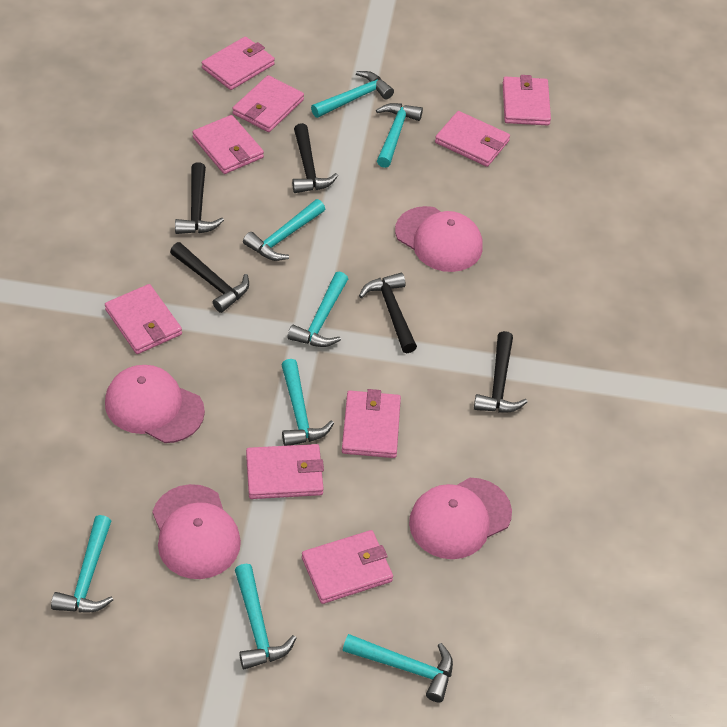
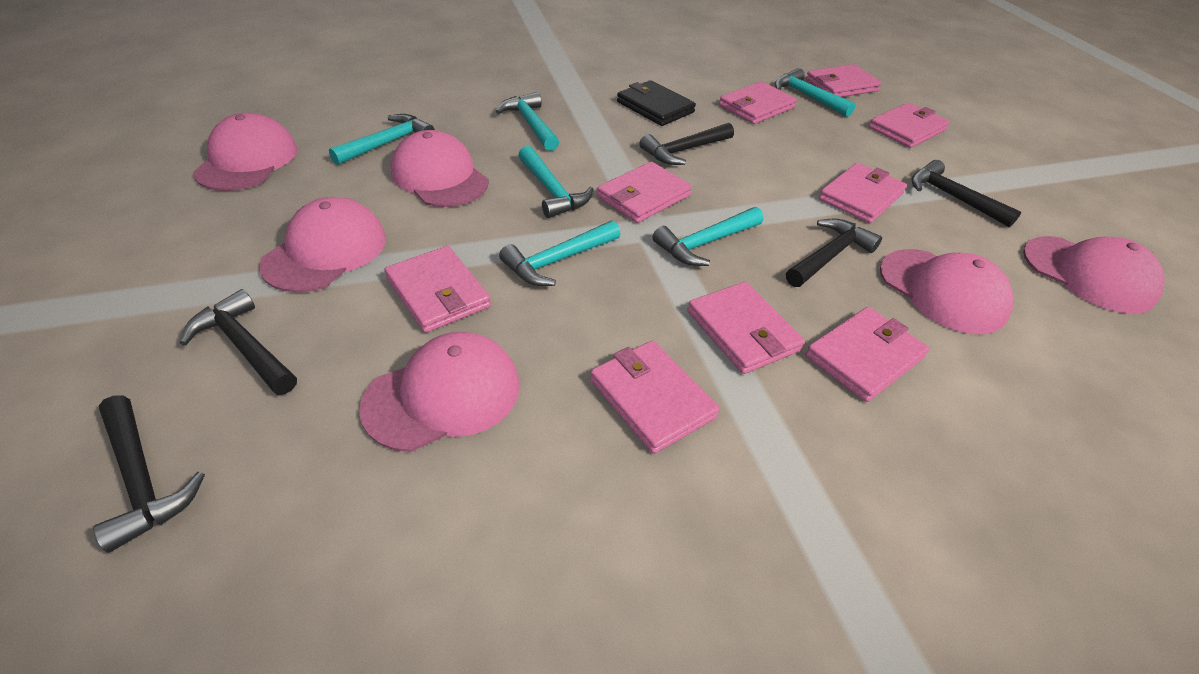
black wallet: 0 -> 1
pink cap: 4 -> 6
turquoise hammer: 8 -> 6

